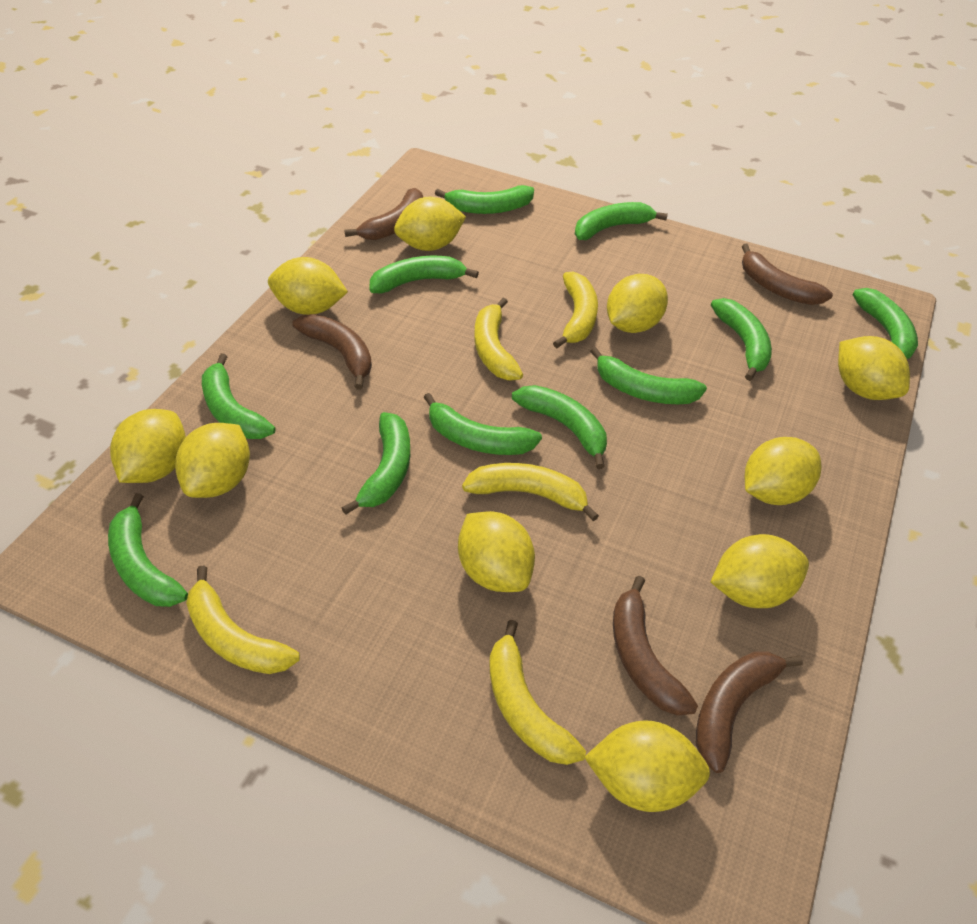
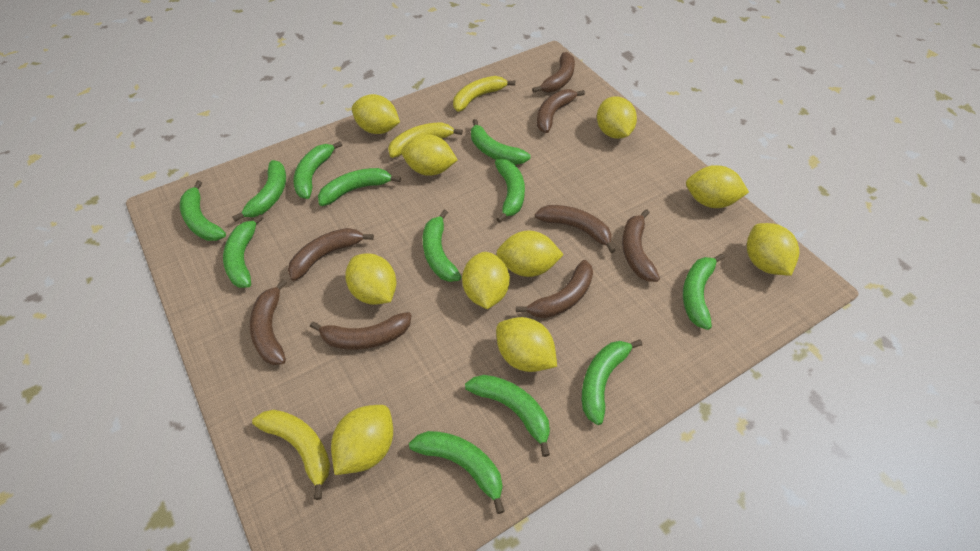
brown banana: 5 -> 8
green banana: 11 -> 12
yellow banana: 5 -> 3

